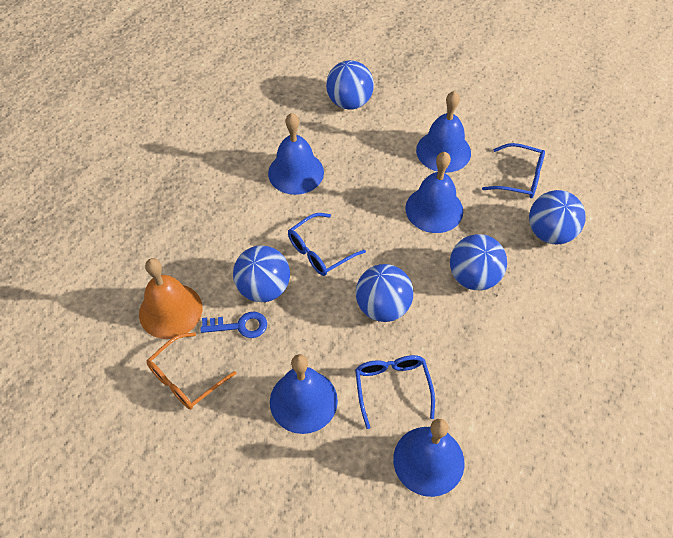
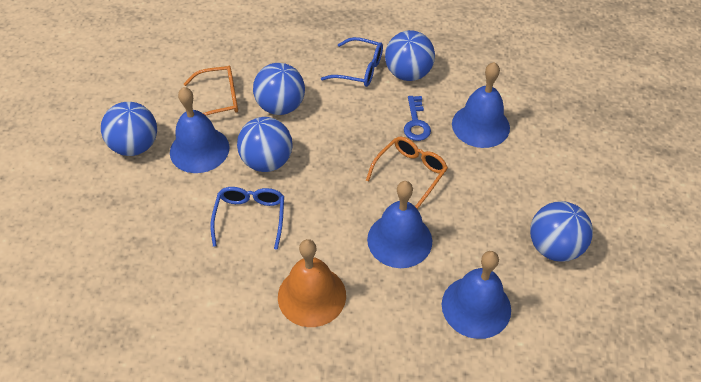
blue bell: 5 -> 4
blue glasses: 3 -> 2
orange glasses: 1 -> 2

